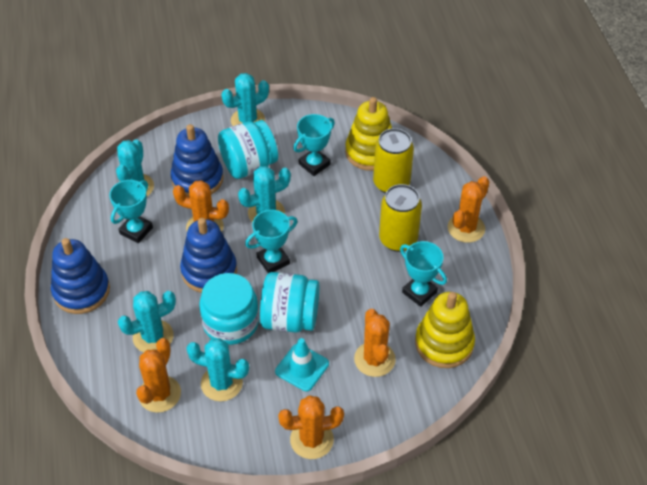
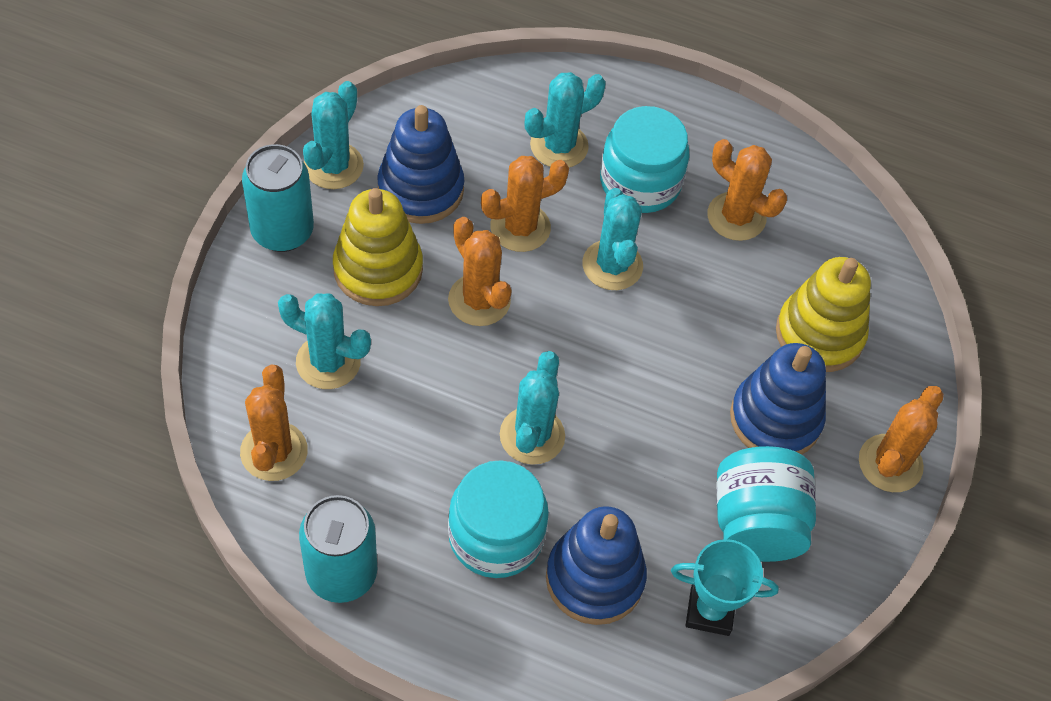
turquoise can: 0 -> 2
turquoise traffic cone: 1 -> 0
turquoise trophy: 4 -> 1
yellow can: 2 -> 0

